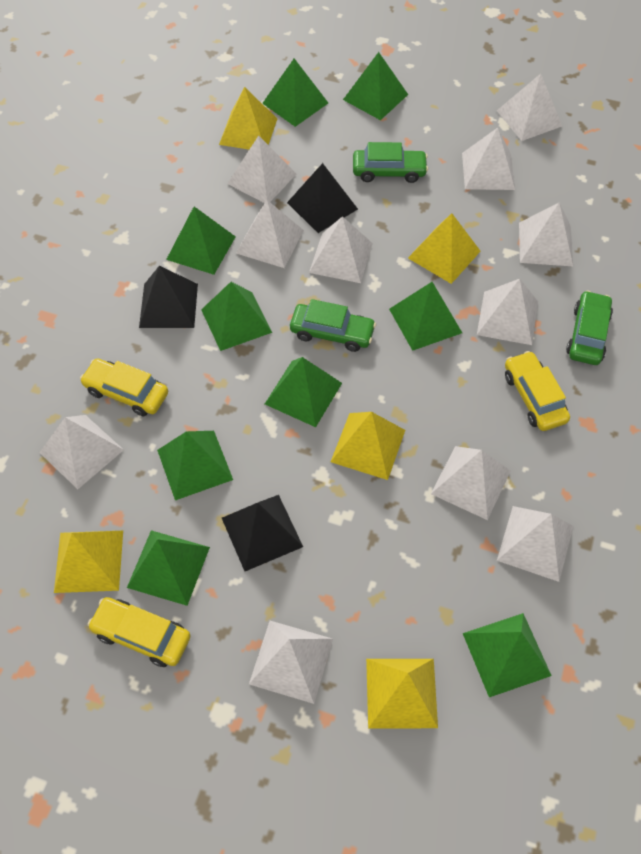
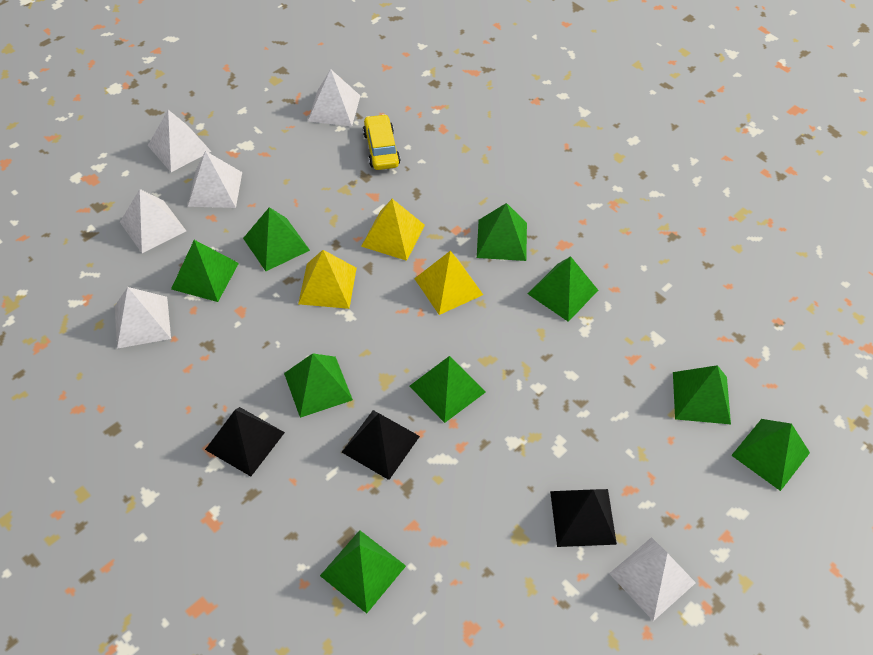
green car: 3 -> 0
white pyramid: 11 -> 6
yellow car: 3 -> 1
yellow pyramid: 5 -> 3

